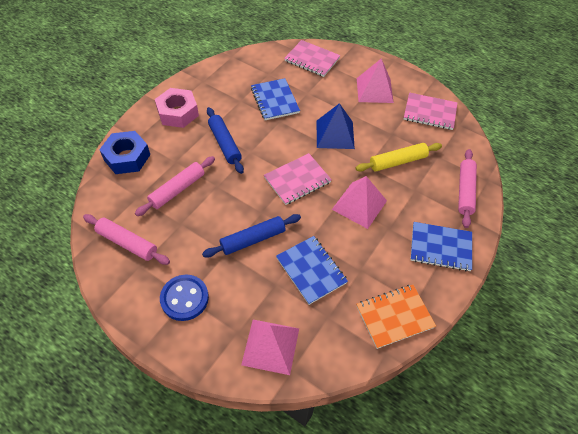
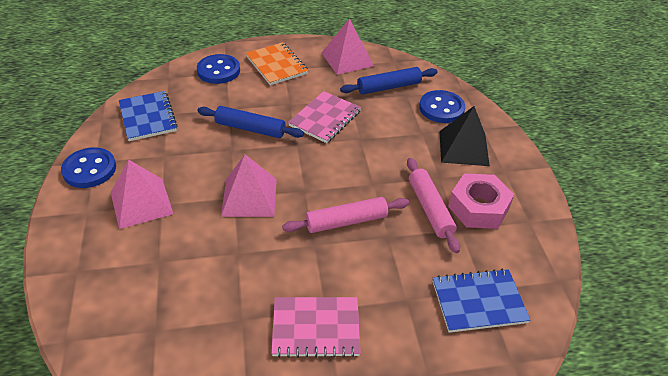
black pyramid: 0 -> 1
blue button: 1 -> 3
blue notebook: 3 -> 2
blue nut: 1 -> 0
blue pyramid: 1 -> 0
pink notebook: 3 -> 2
pink rolling pin: 3 -> 2
yellow rolling pin: 1 -> 0

